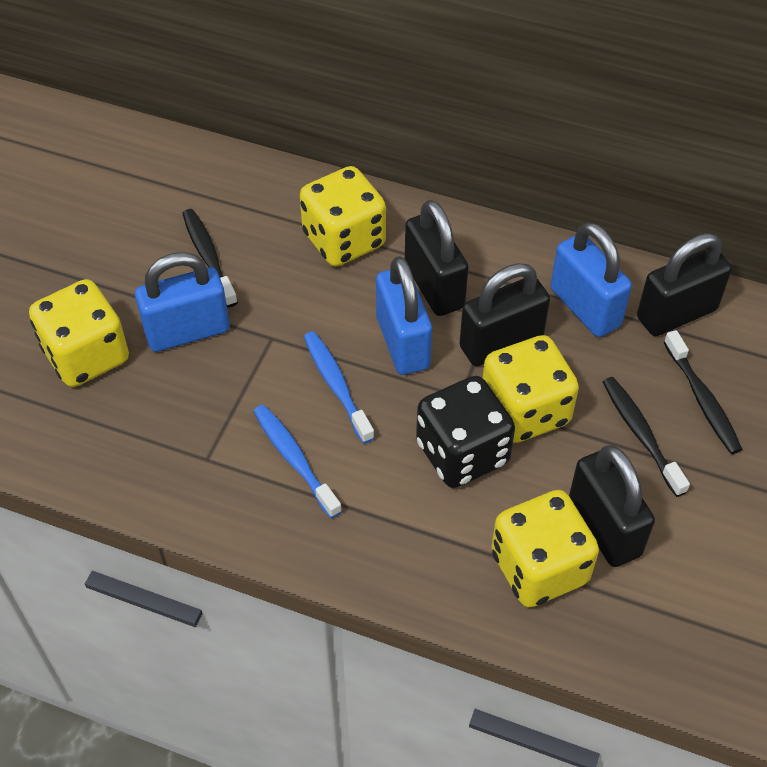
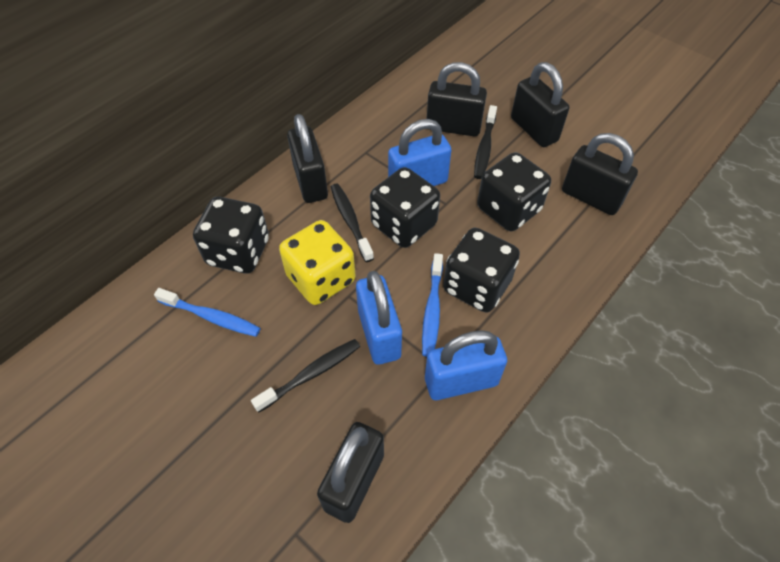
black dice: 1 -> 4
black padlock: 4 -> 5
yellow dice: 4 -> 1

